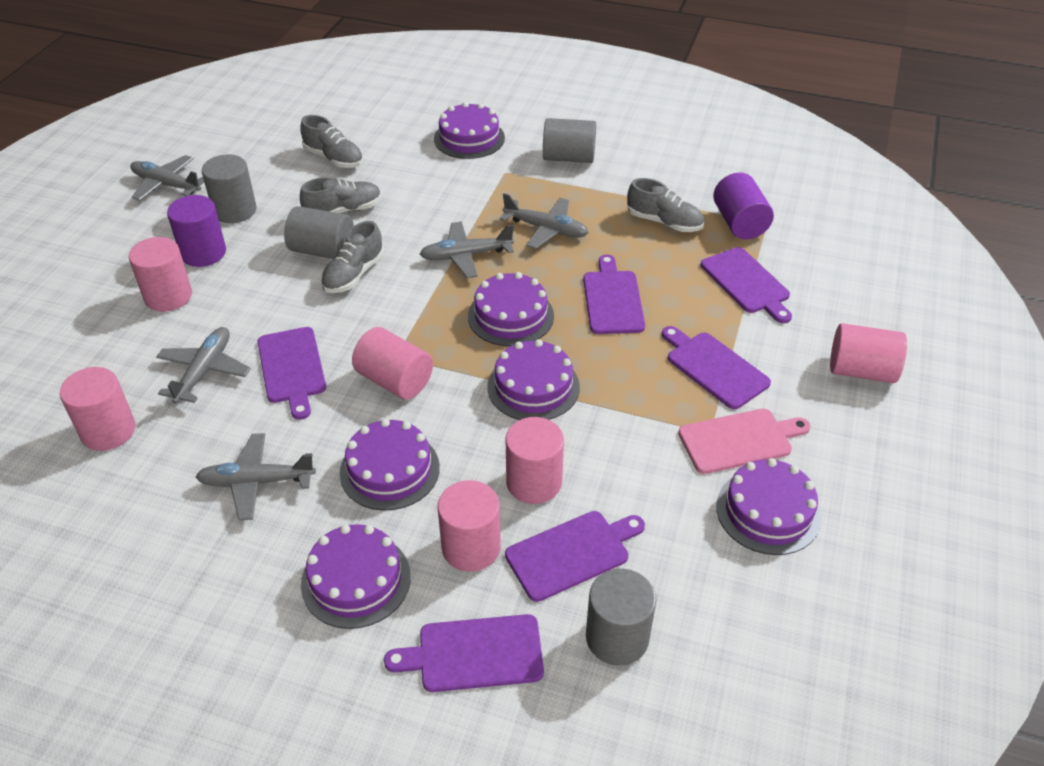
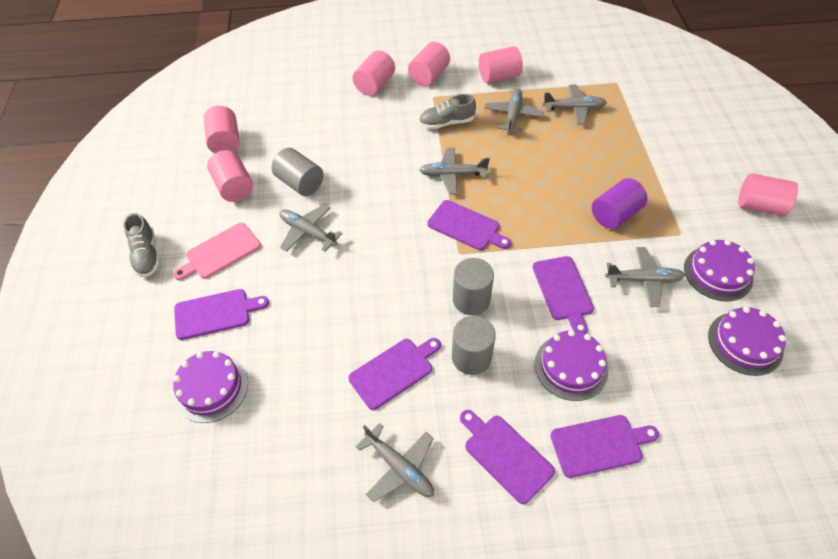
grey cylinder: 4 -> 3
grey plane: 5 -> 6
grey shoe: 4 -> 2
purple cake: 6 -> 4
purple cylinder: 2 -> 1

